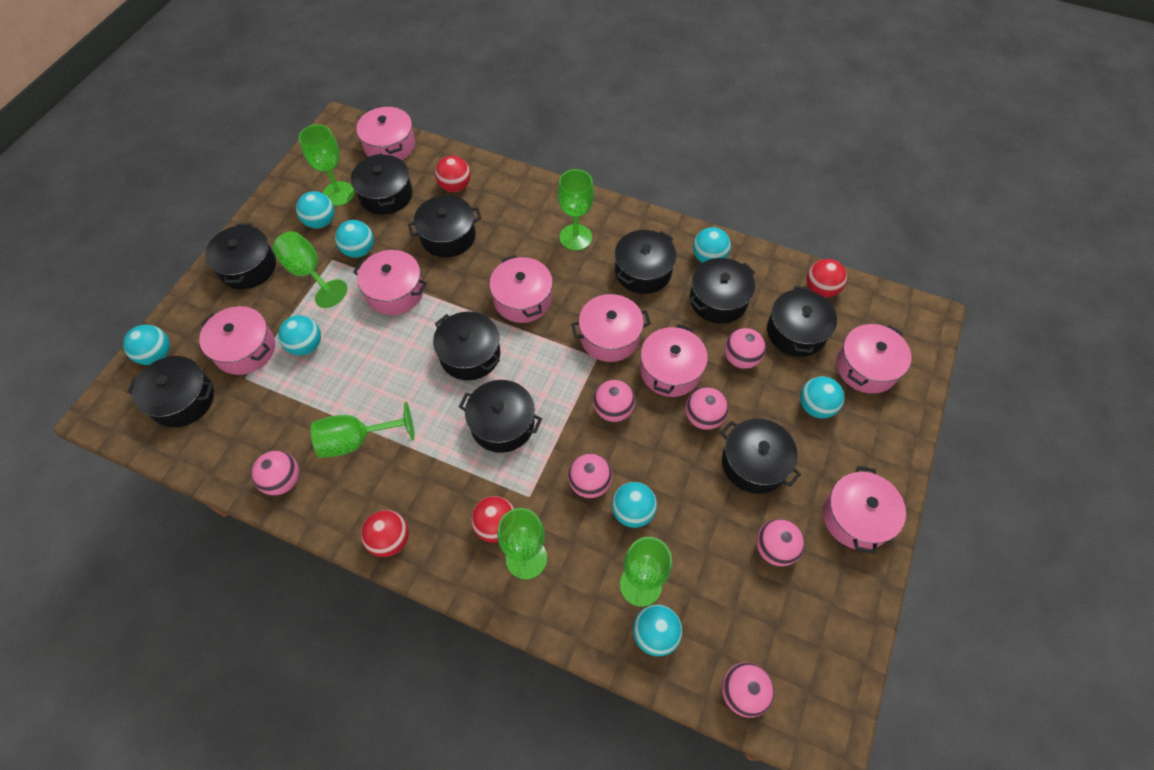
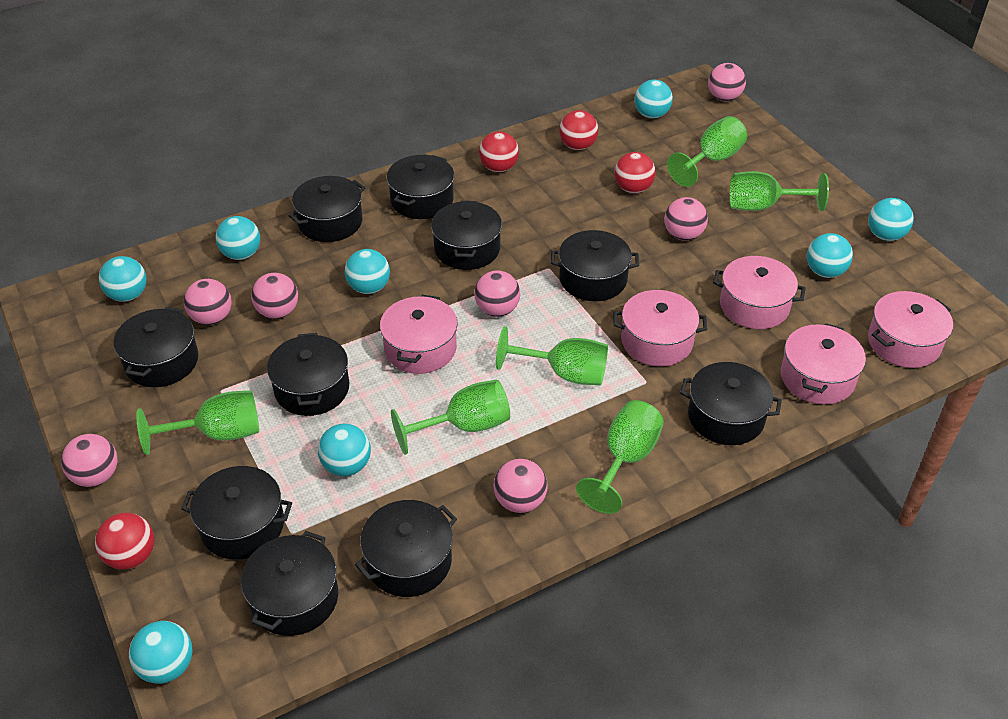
pink pot: 8 -> 5

